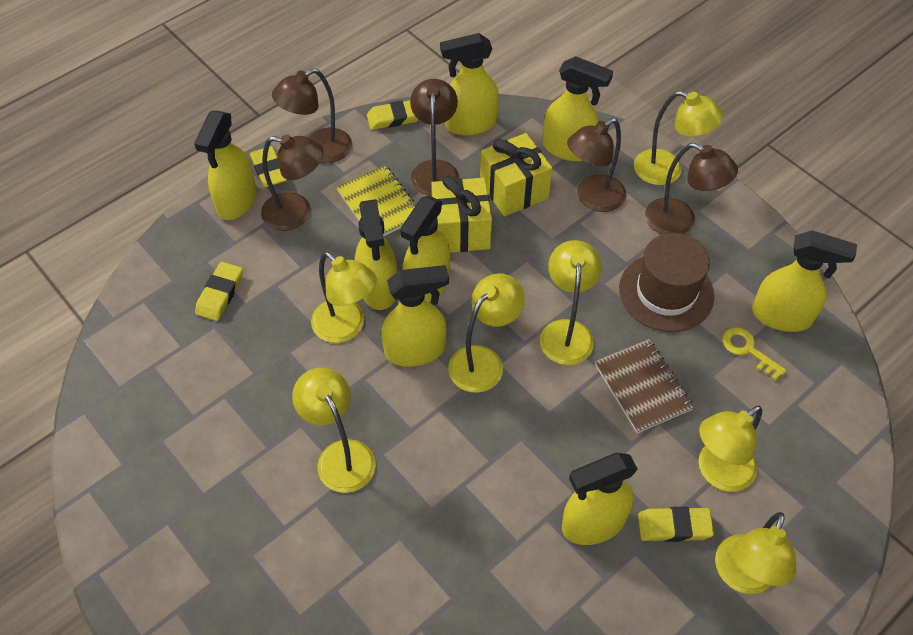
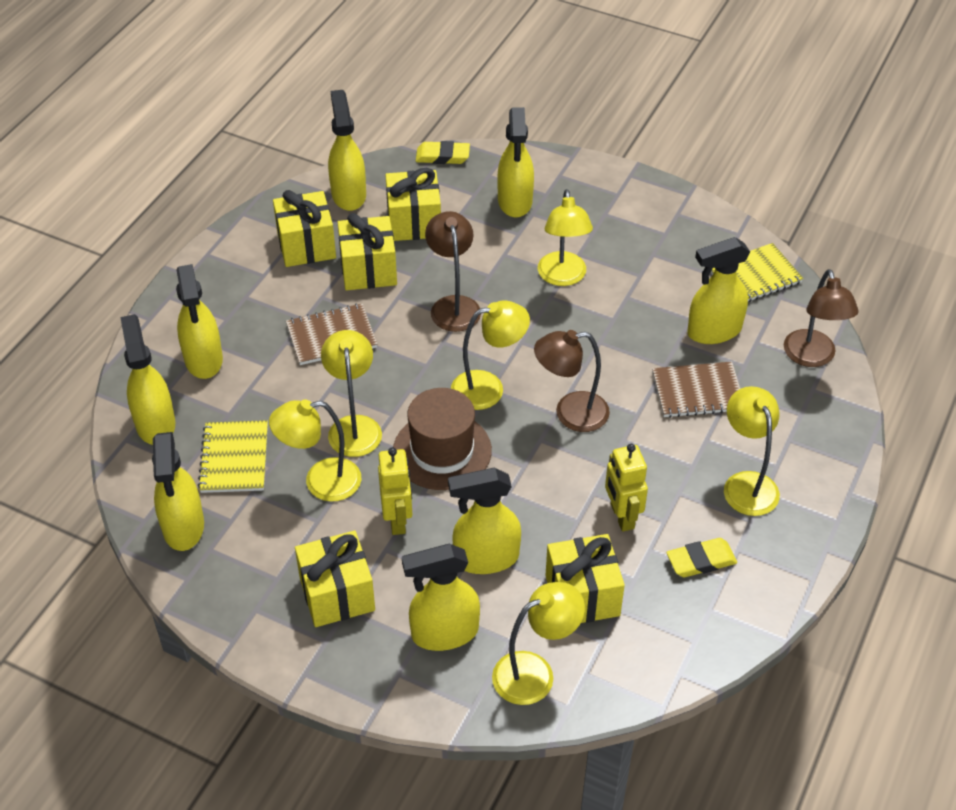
brown lamp: 5 -> 3
brown notebook: 1 -> 2
yellow eraser: 4 -> 2
yellow gift: 2 -> 5
yellow key: 1 -> 0
yellow lamp: 7 -> 6
yellow notebook: 1 -> 2
yellow robot: 0 -> 2

